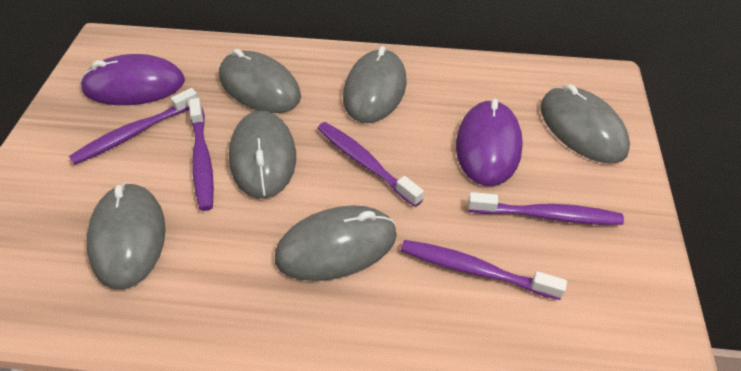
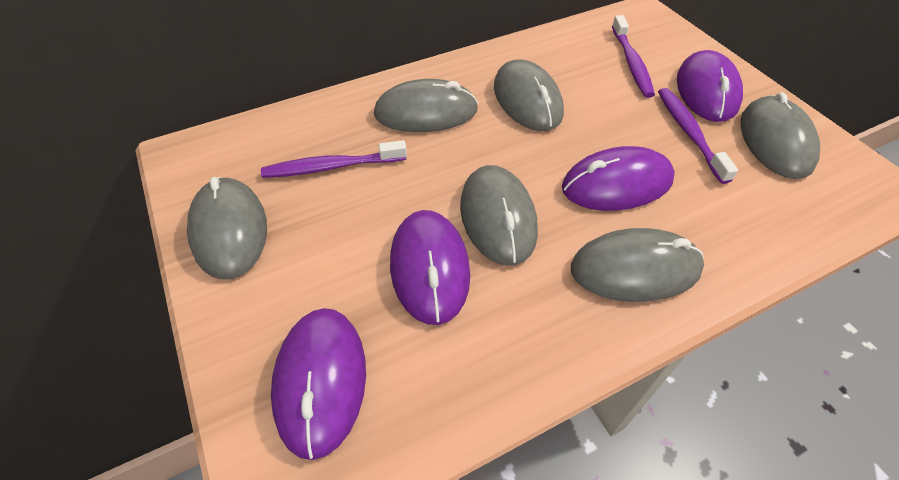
purple mouse: 2 -> 4
purple toothbrush: 5 -> 3

